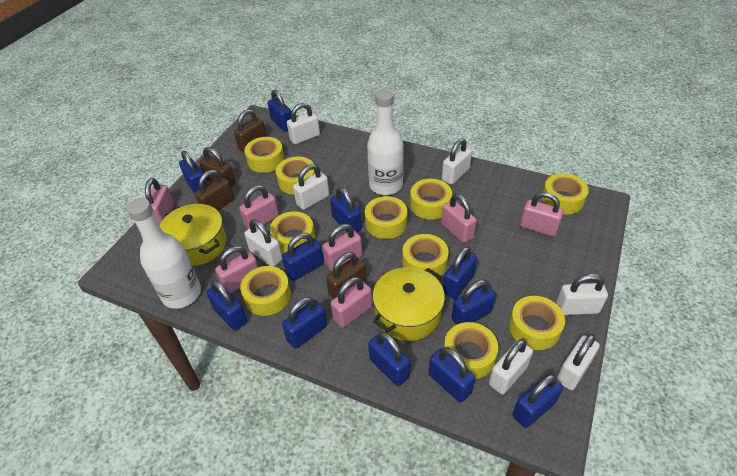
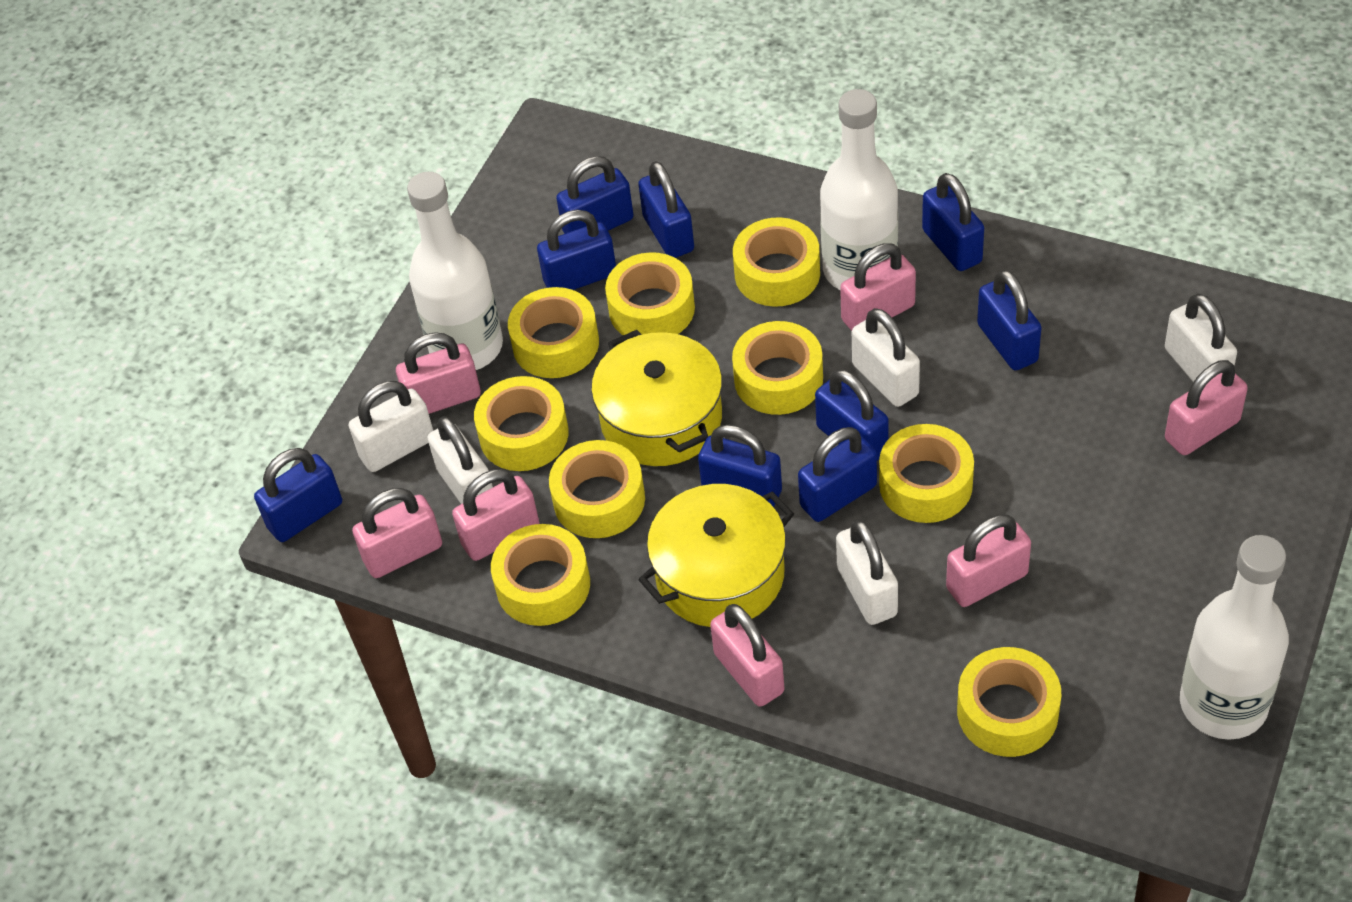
blue padlock: 11 -> 9
brown padlock: 4 -> 0
white bottle: 2 -> 3
white padlock: 7 -> 5
yellow tape: 10 -> 9

